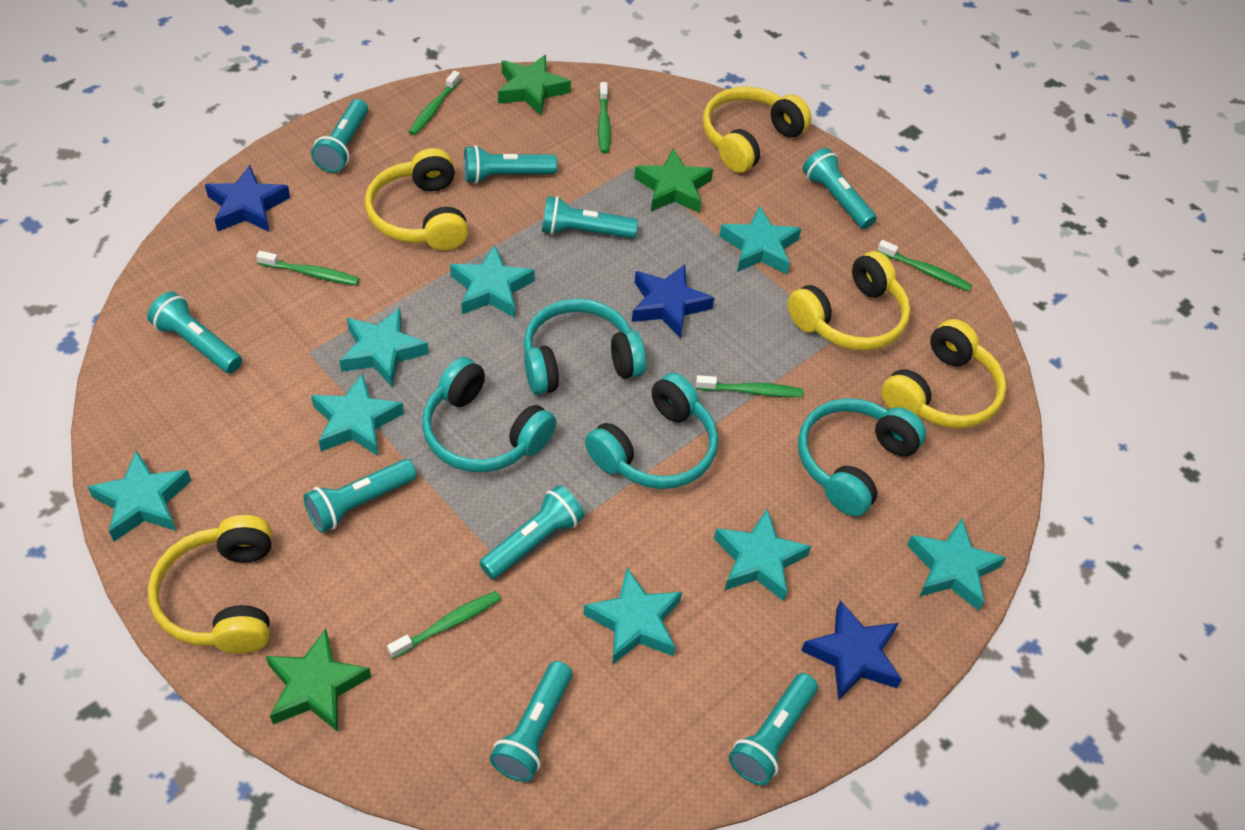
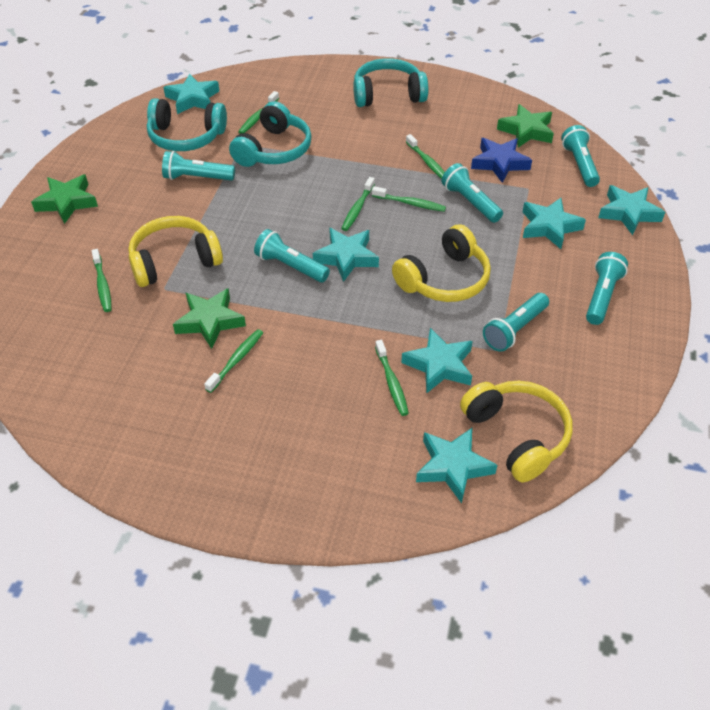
blue star: 3 -> 1
green toothbrush: 6 -> 7
turquoise flashlight: 9 -> 6
turquoise headphones: 4 -> 3
turquoise star: 8 -> 6
yellow headphones: 5 -> 3

